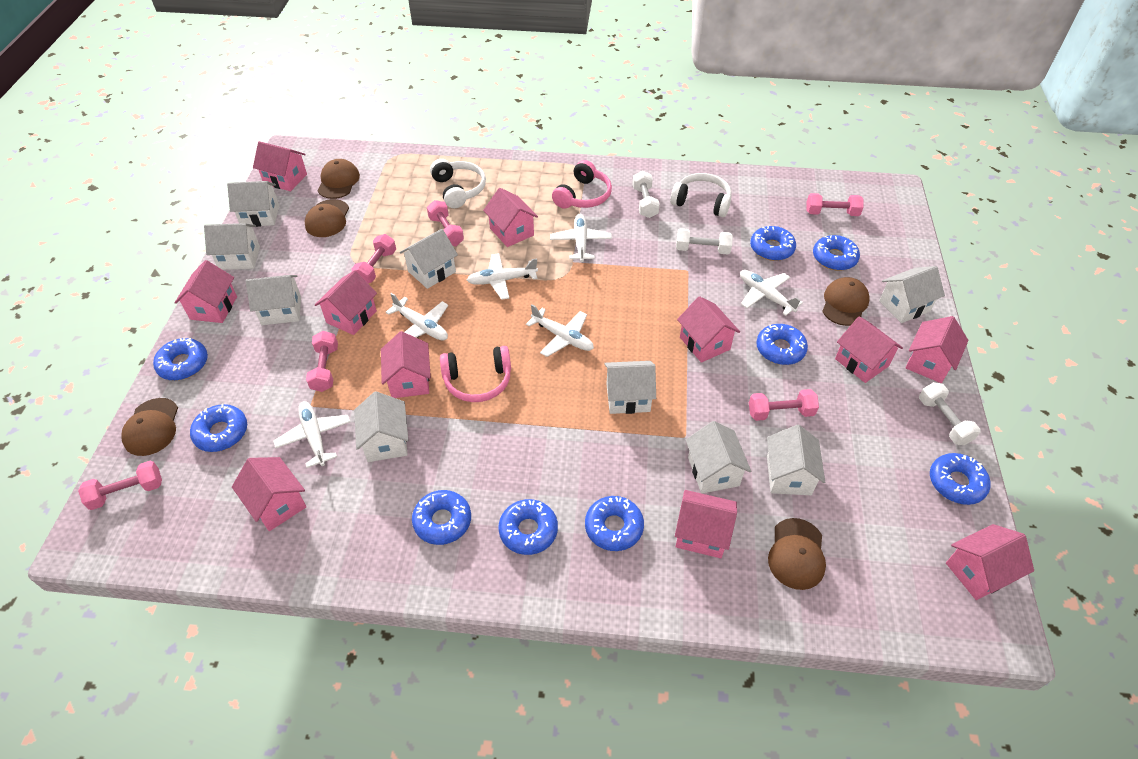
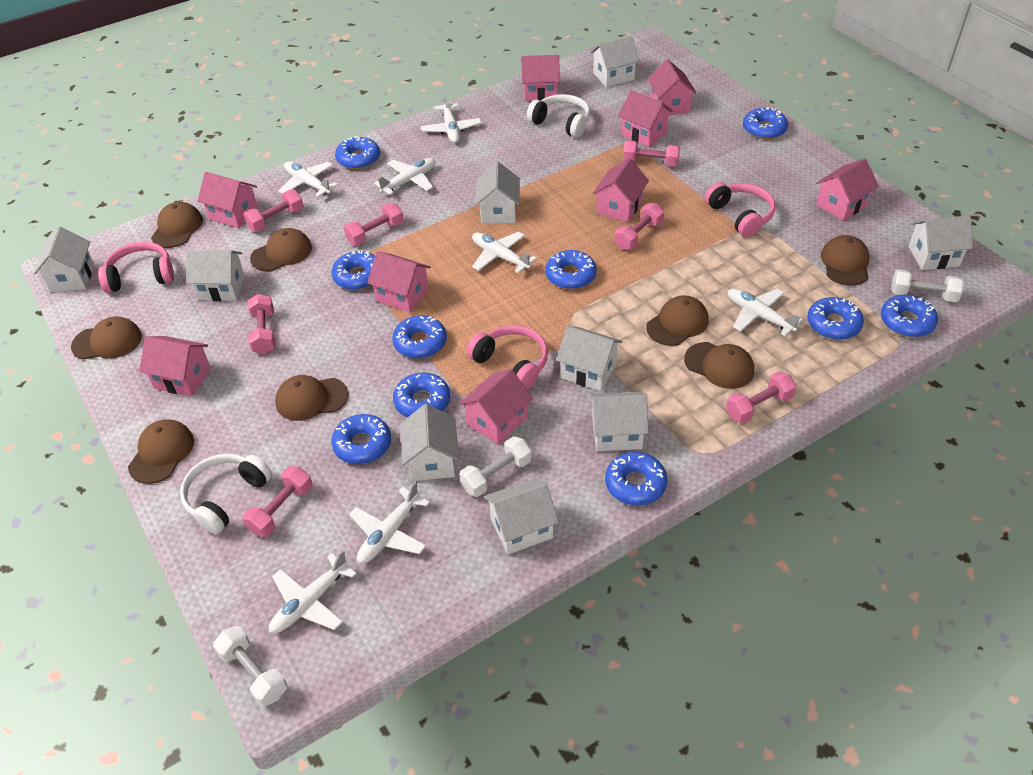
blue donut: 9 -> 10
brown cap: 5 -> 8
pink dumbbell: 6 -> 7
pink headphones: 2 -> 3
pink house: 11 -> 9
white plane: 6 -> 7

